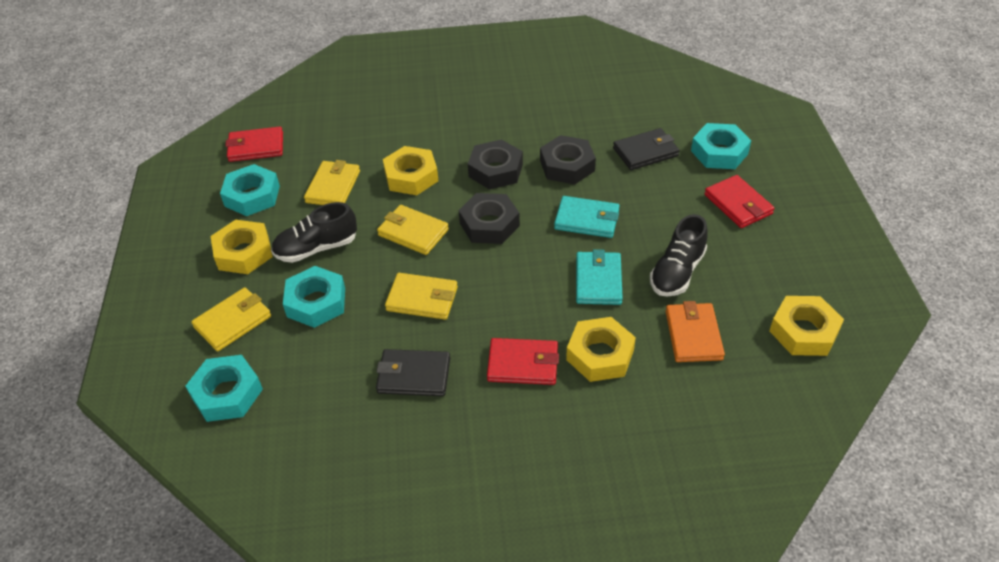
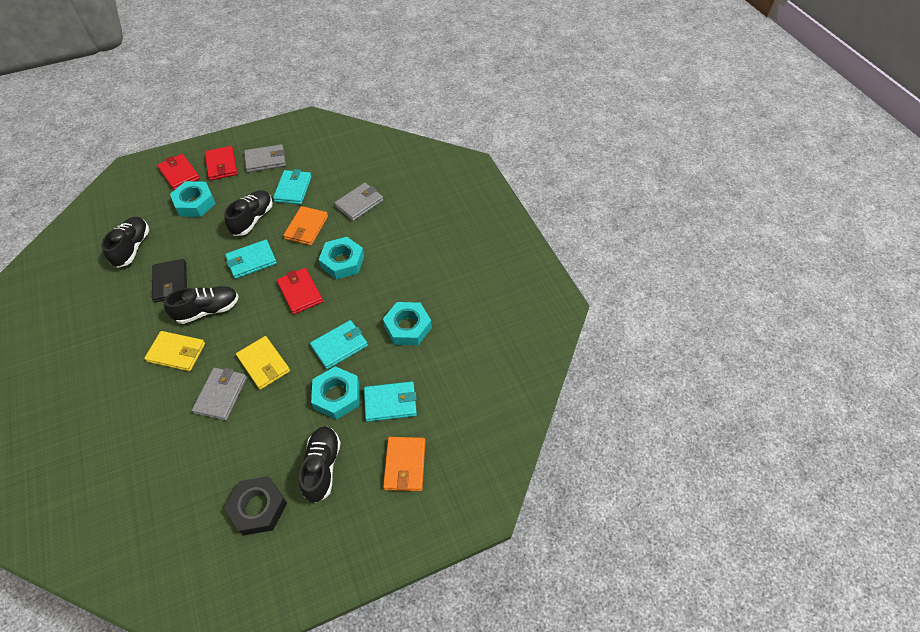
black nut: 3 -> 1
black shoe: 2 -> 4
black wallet: 2 -> 1
grey wallet: 0 -> 3
orange wallet: 1 -> 2
turquoise wallet: 2 -> 4
yellow nut: 4 -> 0
yellow wallet: 4 -> 2

